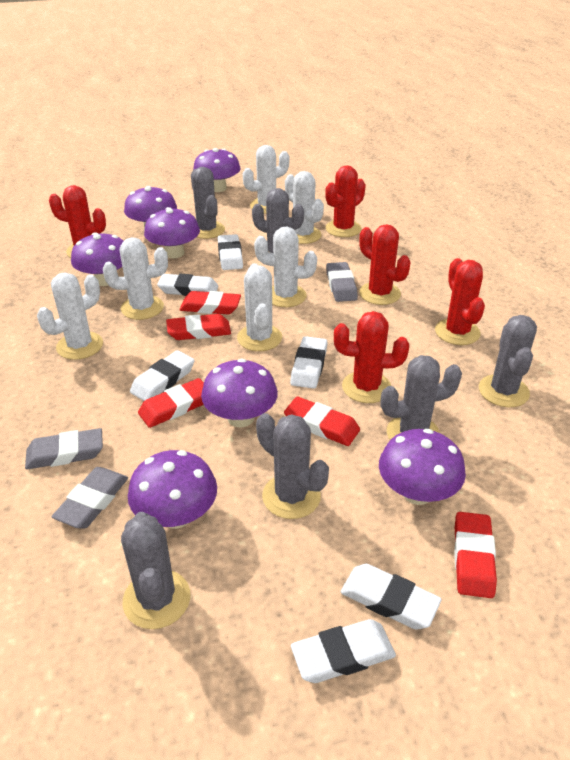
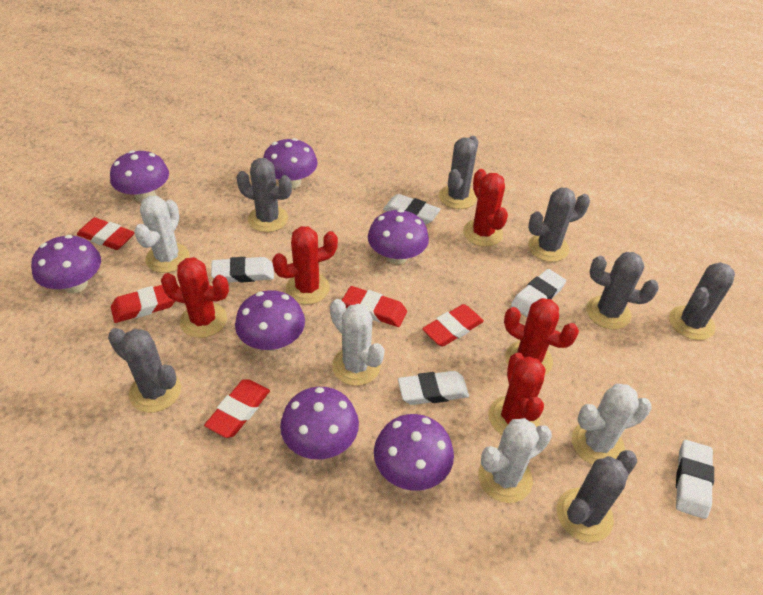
grey cactus: 6 -> 7
grey eraser: 3 -> 0
white cactus: 6 -> 4
white eraser: 6 -> 5

